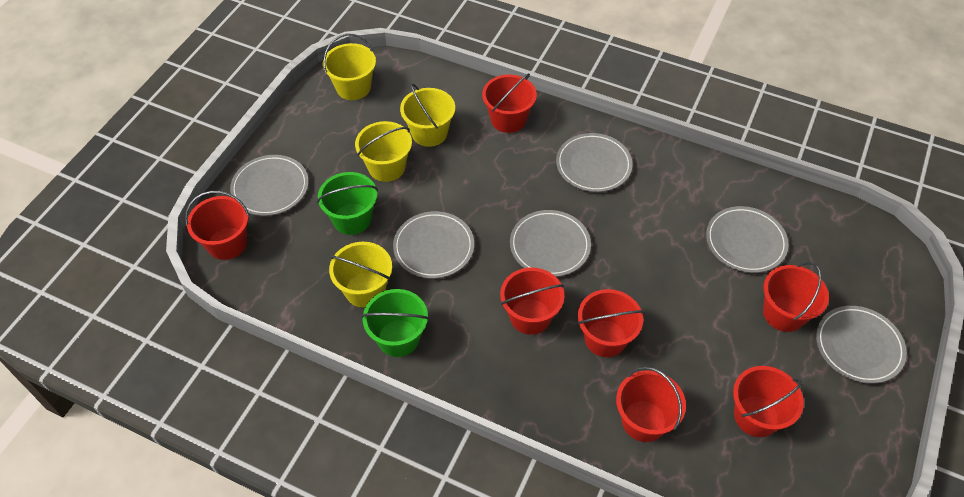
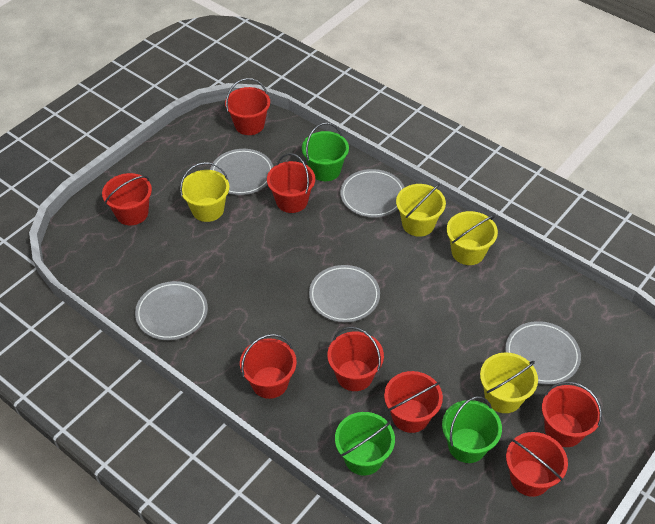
green bucket: 2 -> 3
grey plate: 6 -> 5
red bucket: 7 -> 8

